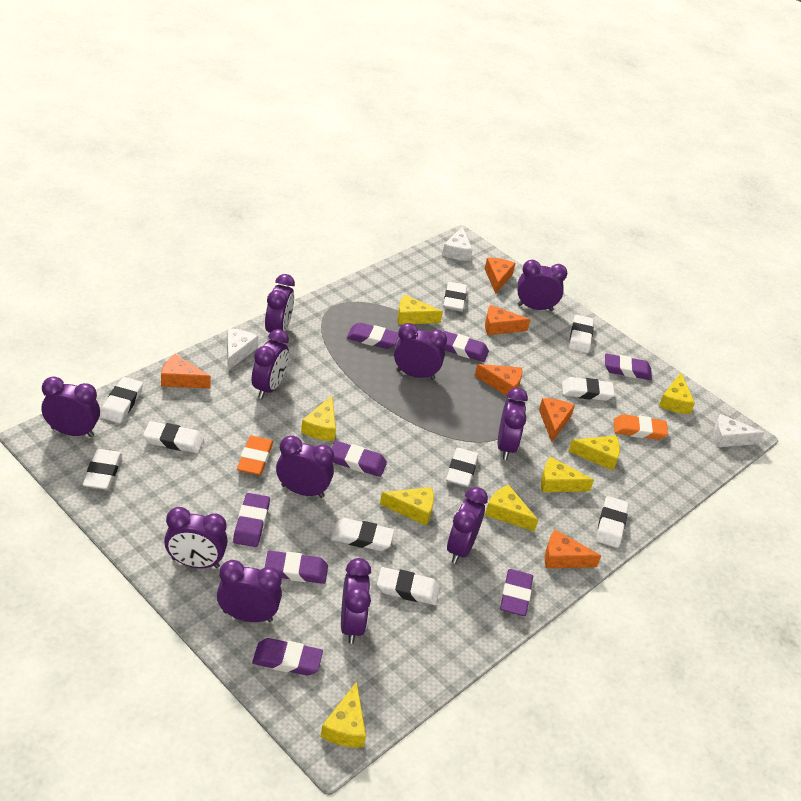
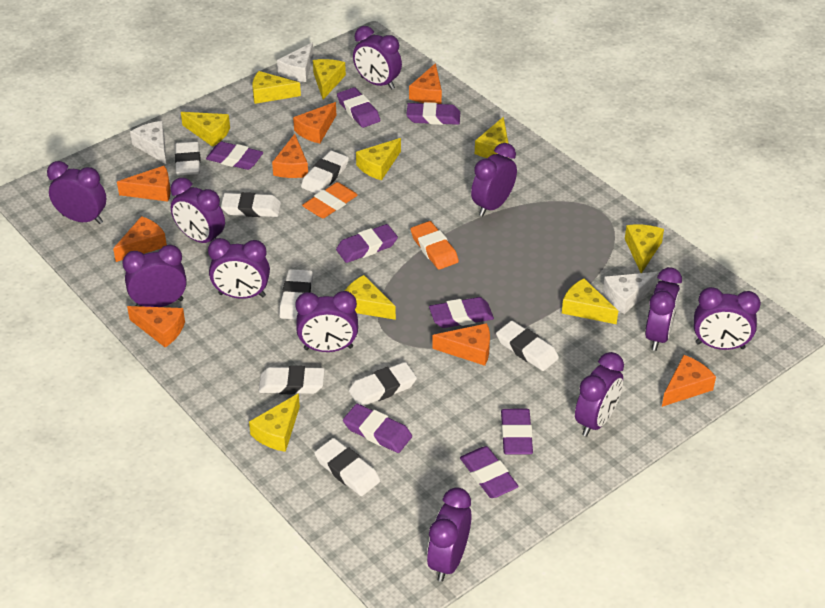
orange cheese: 6 -> 8
white eraser: 10 -> 8
yellow cheese: 8 -> 9

